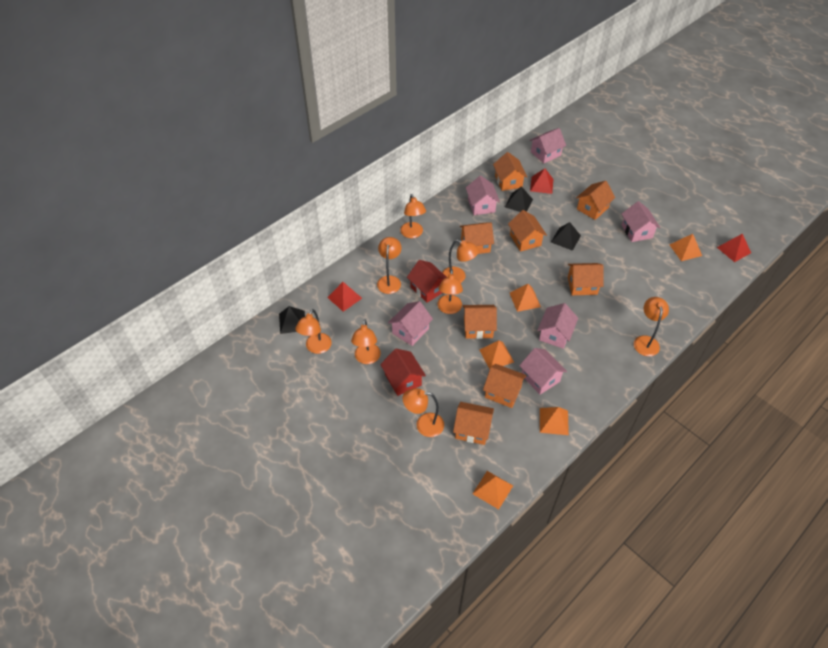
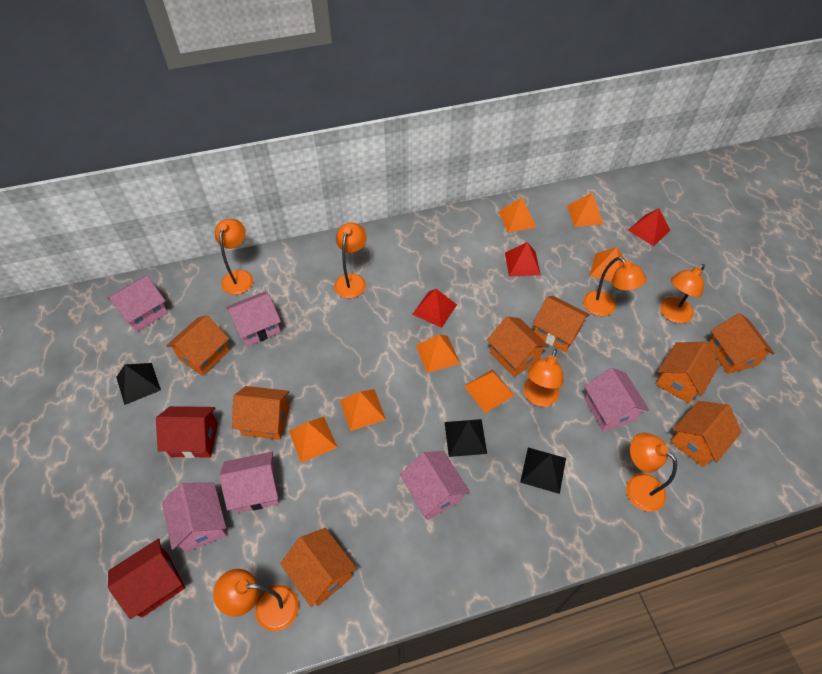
orange lamp: 8 -> 7
orange pyramid: 5 -> 7

